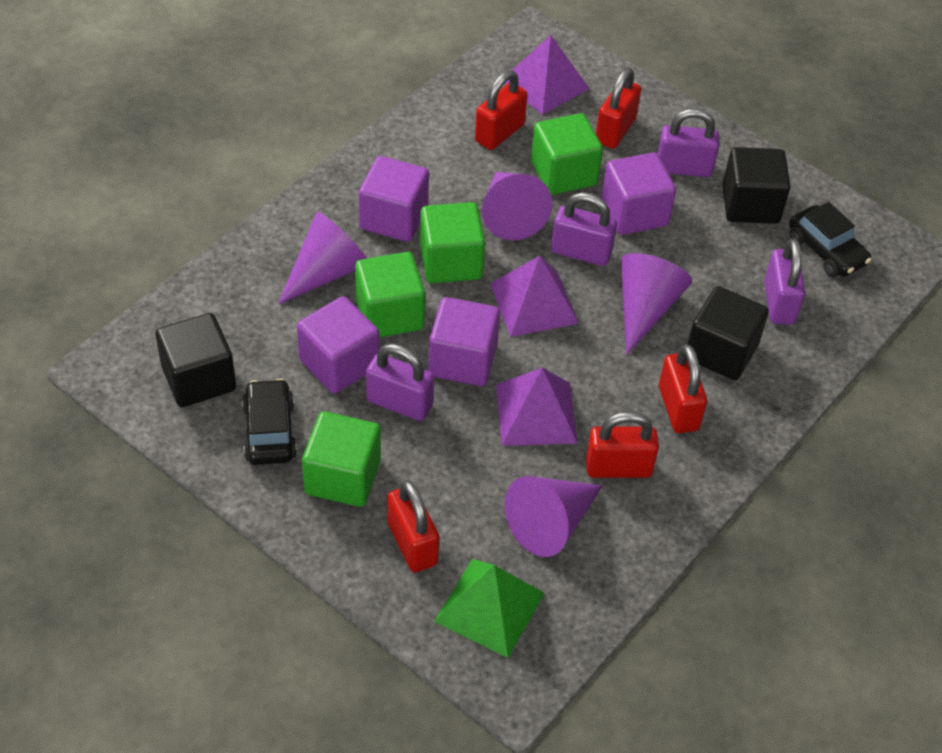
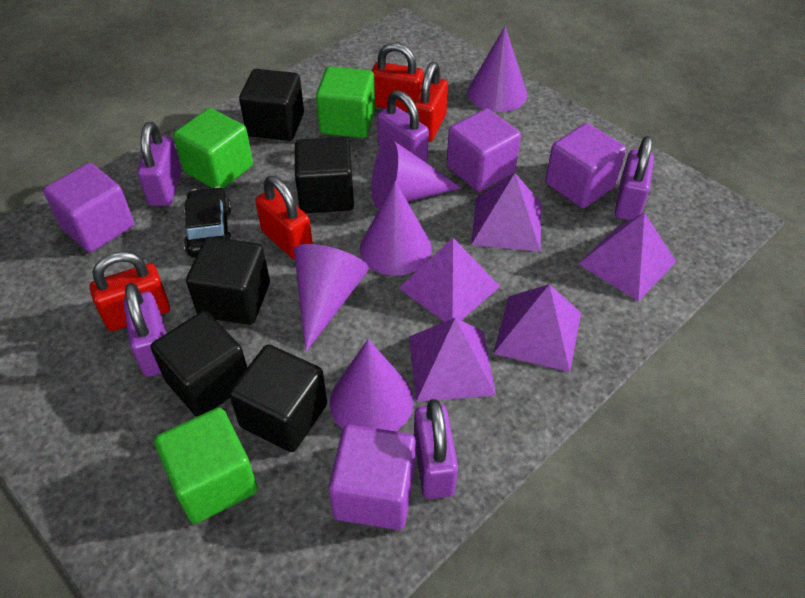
black car: 2 -> 1
black cube: 3 -> 5
green cube: 4 -> 3
green pyramid: 1 -> 0
purple cone: 4 -> 5
purple padlock: 4 -> 5
purple pyramid: 3 -> 5
red padlock: 5 -> 4

